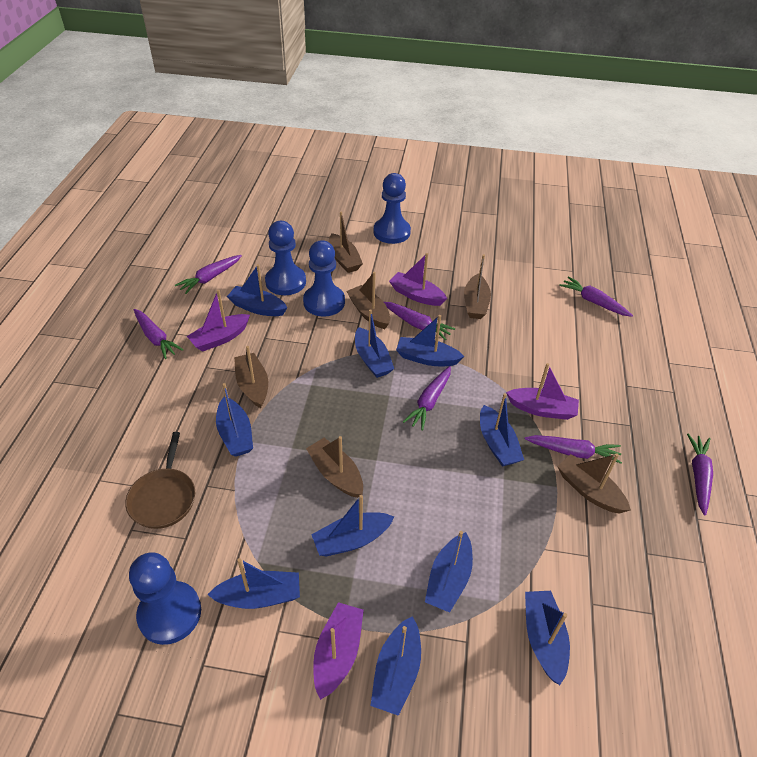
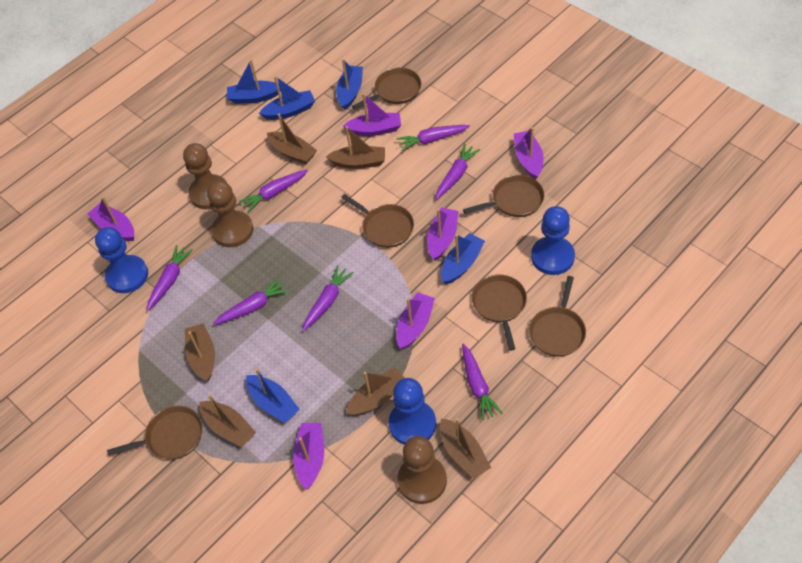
blue boat: 10 -> 5
blue pawn: 4 -> 3
brown pan: 1 -> 6
brown pawn: 0 -> 3
purple boat: 4 -> 6

